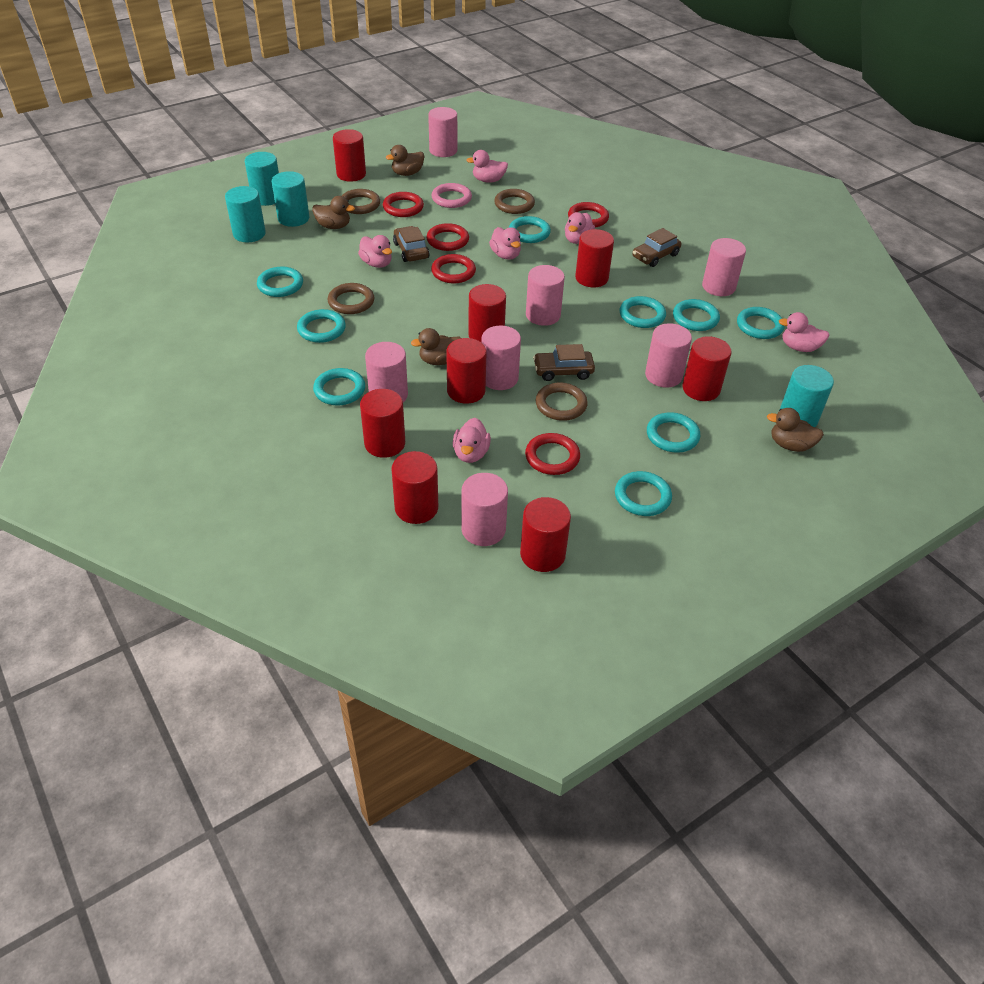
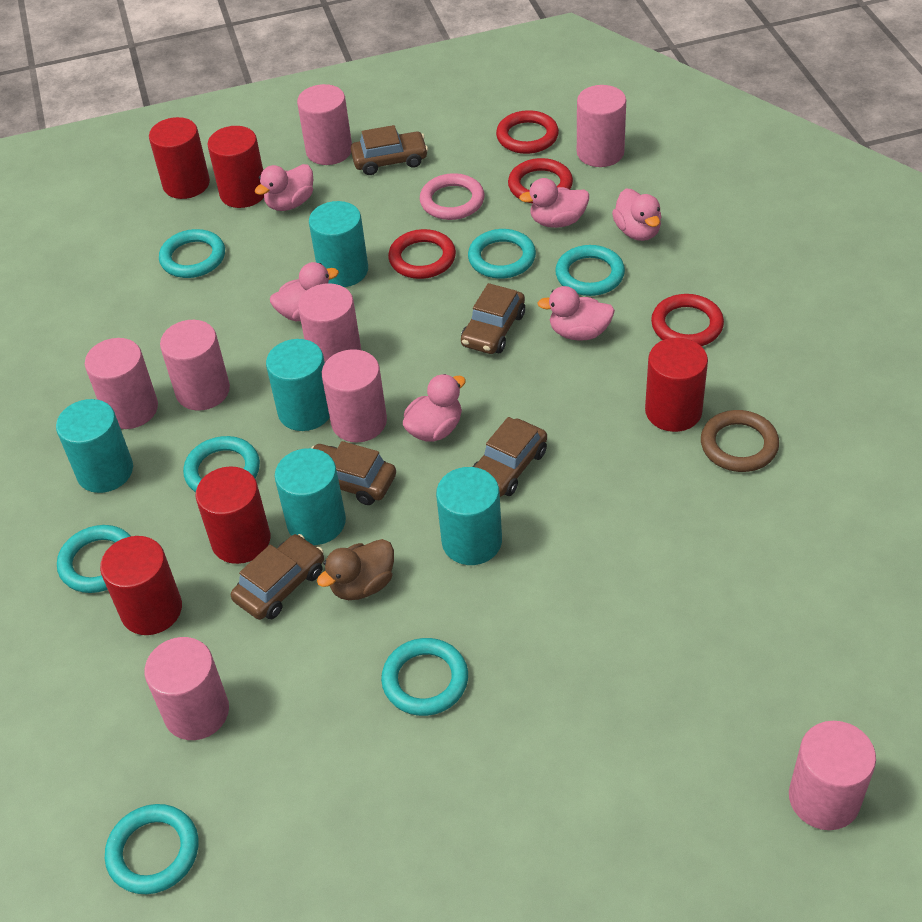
brown car: 3 -> 5
brown duck: 4 -> 1
brown ring: 4 -> 1
pink cylinder: 7 -> 8
red cylinder: 8 -> 5
red ring: 5 -> 4
turquoise cylinder: 4 -> 5
turquoise ring: 9 -> 7

